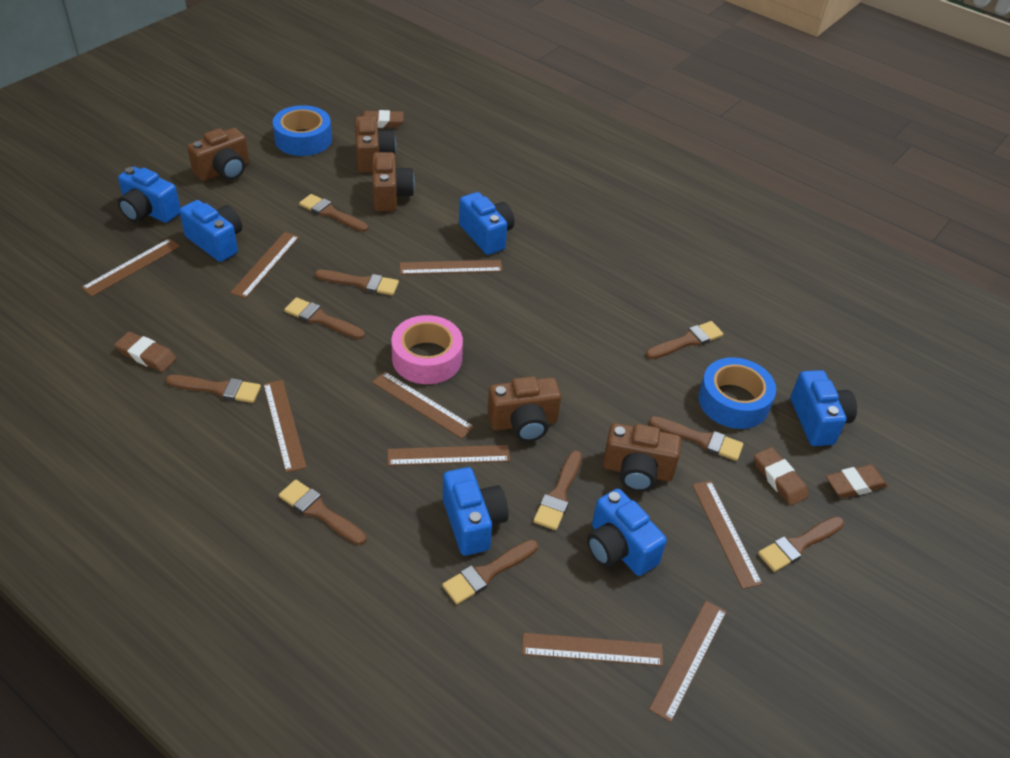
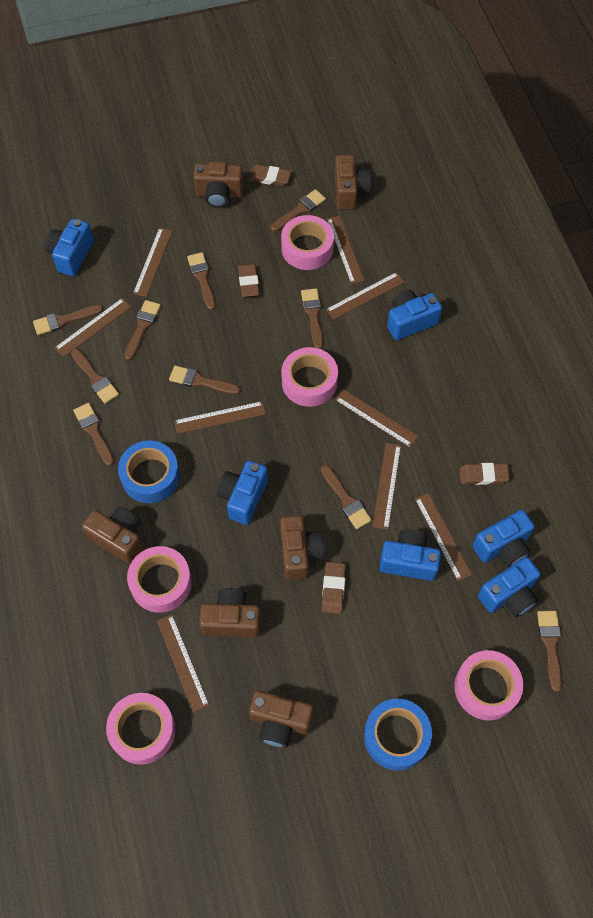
brown camera: 5 -> 6
pink tape: 1 -> 5

